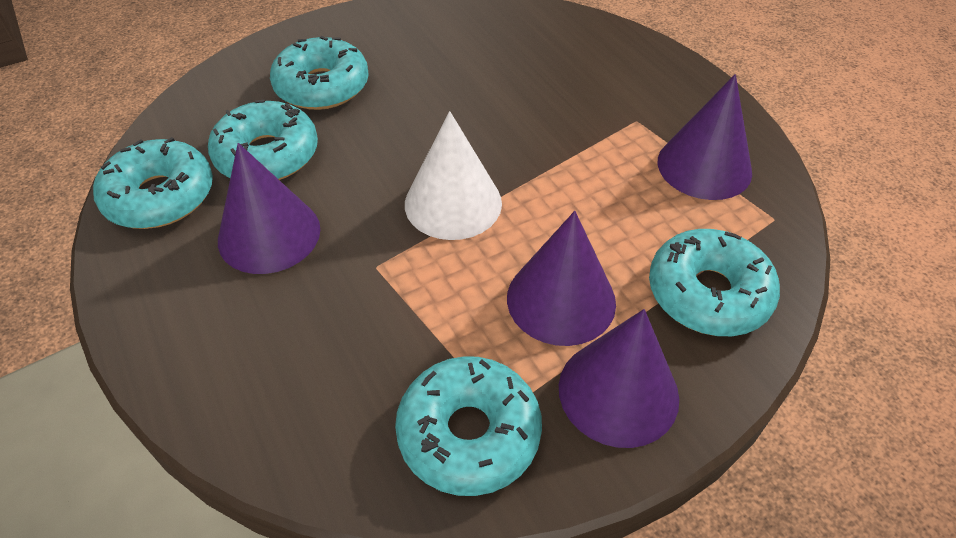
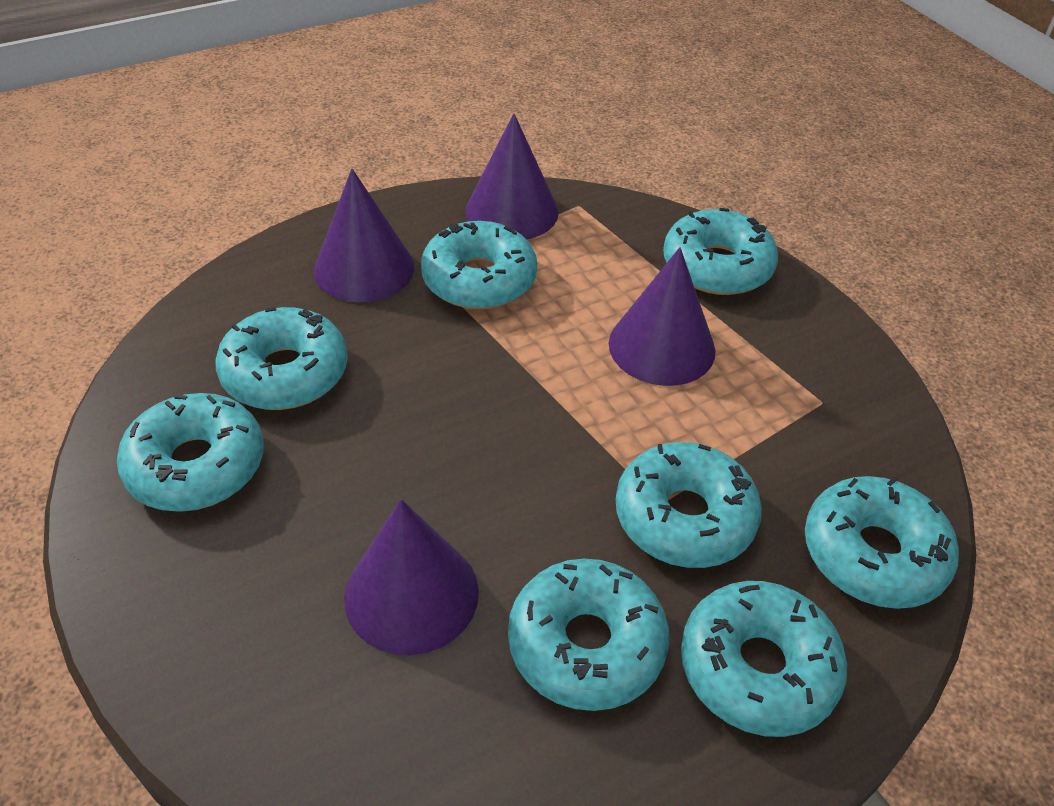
turquoise donut: 5 -> 8
white cone: 1 -> 0

